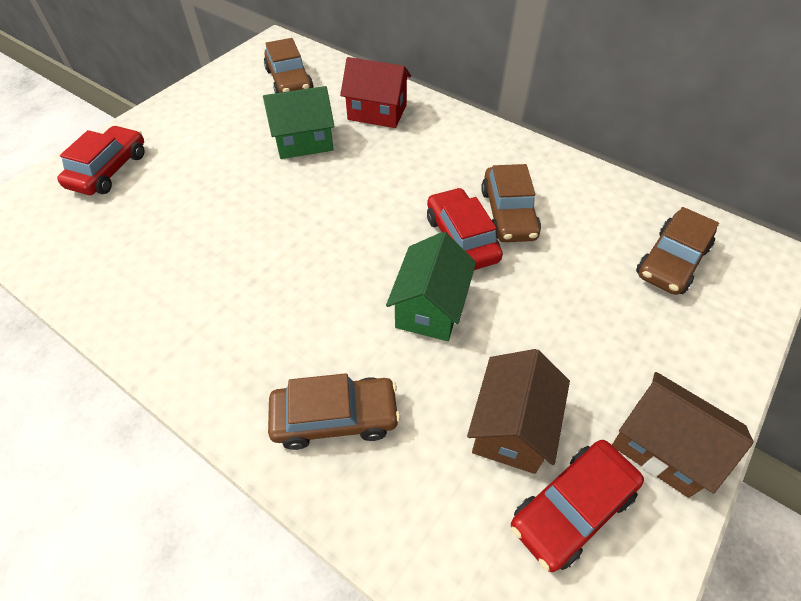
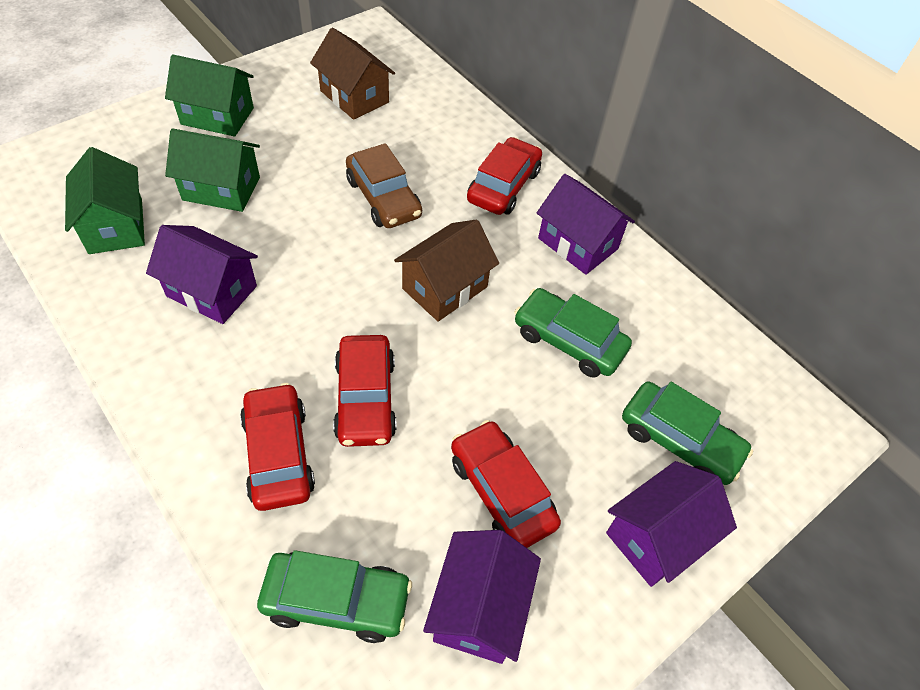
brown car: 4 -> 1
green car: 0 -> 3
green house: 2 -> 3
purple house: 0 -> 4
red car: 3 -> 4
red house: 1 -> 0

